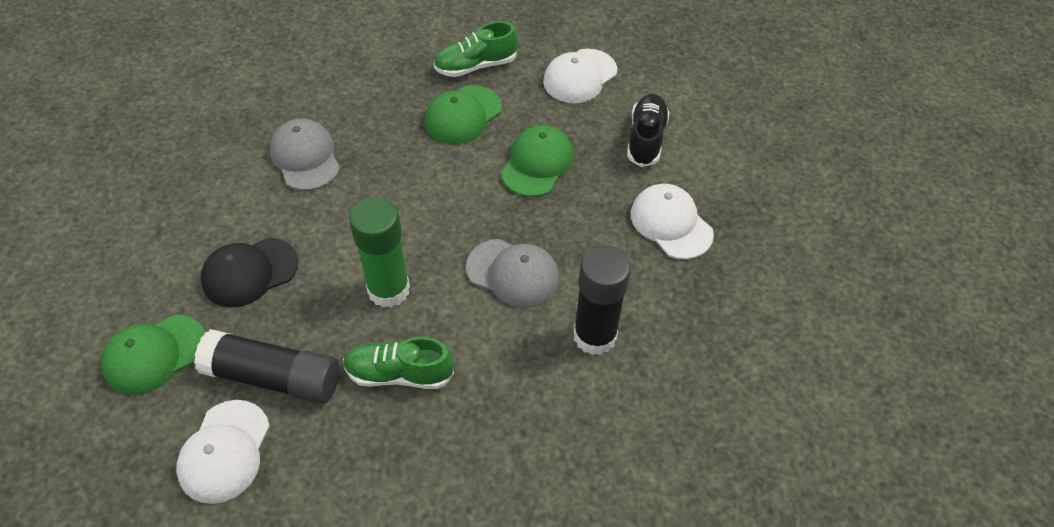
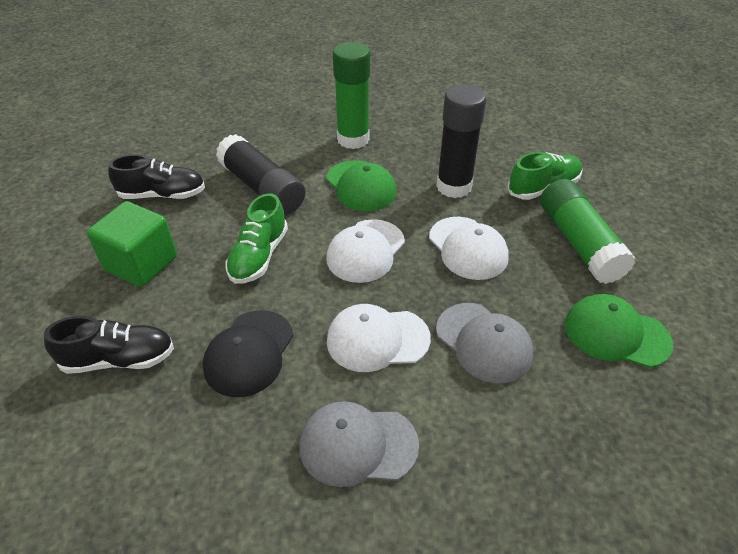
black shoe: 1 -> 2
green cap: 3 -> 2
green cube: 0 -> 1
green glue stick: 1 -> 2

